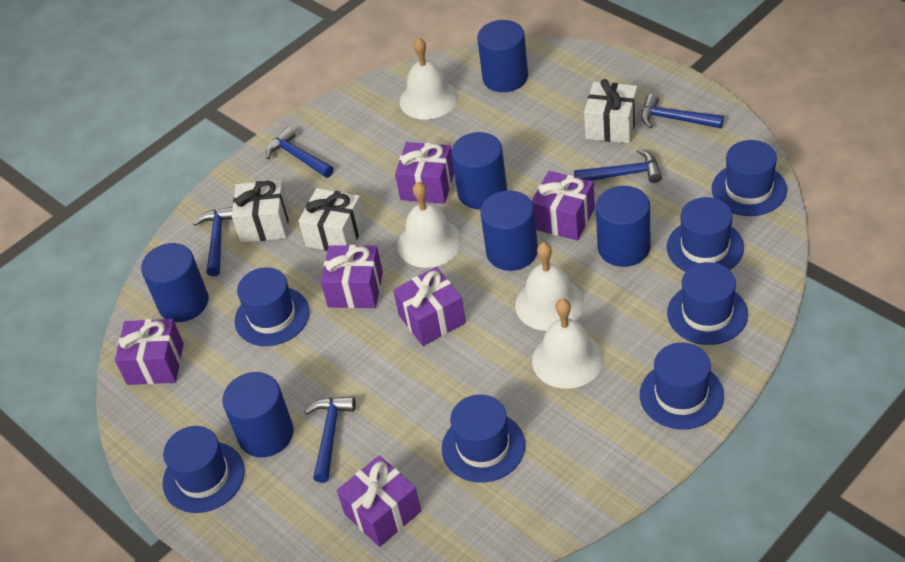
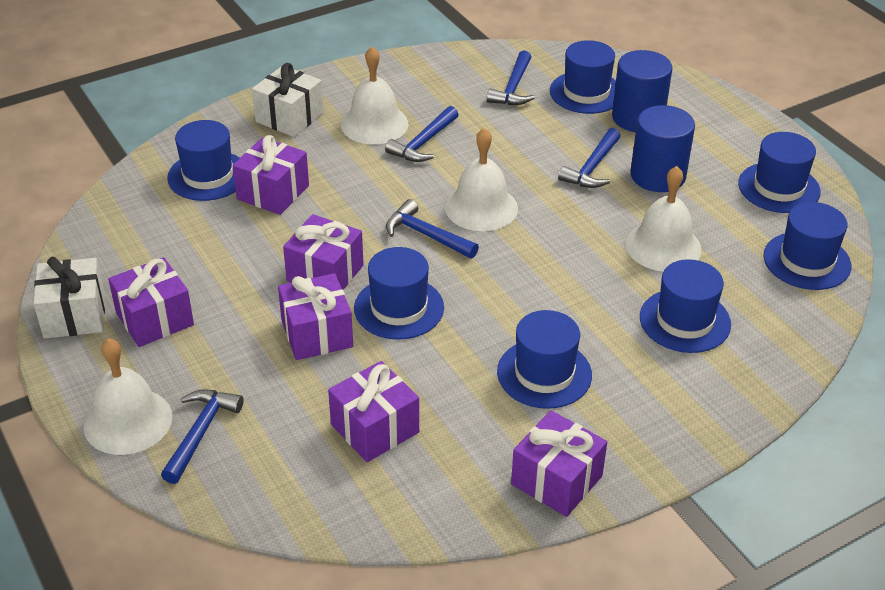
blue cylinder: 6 -> 2
white gift: 3 -> 2

